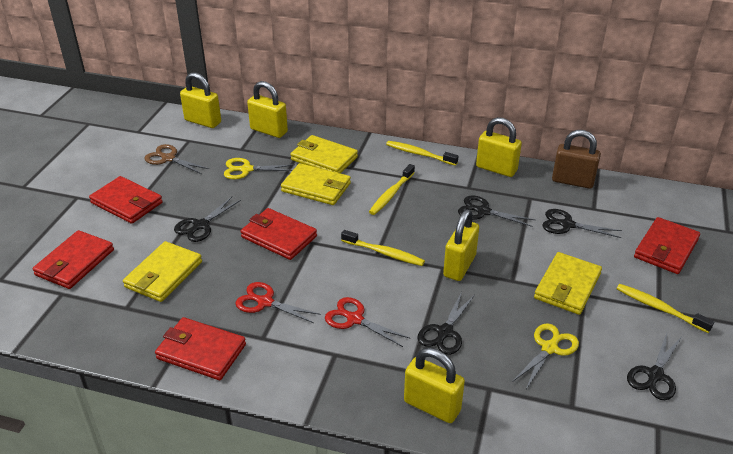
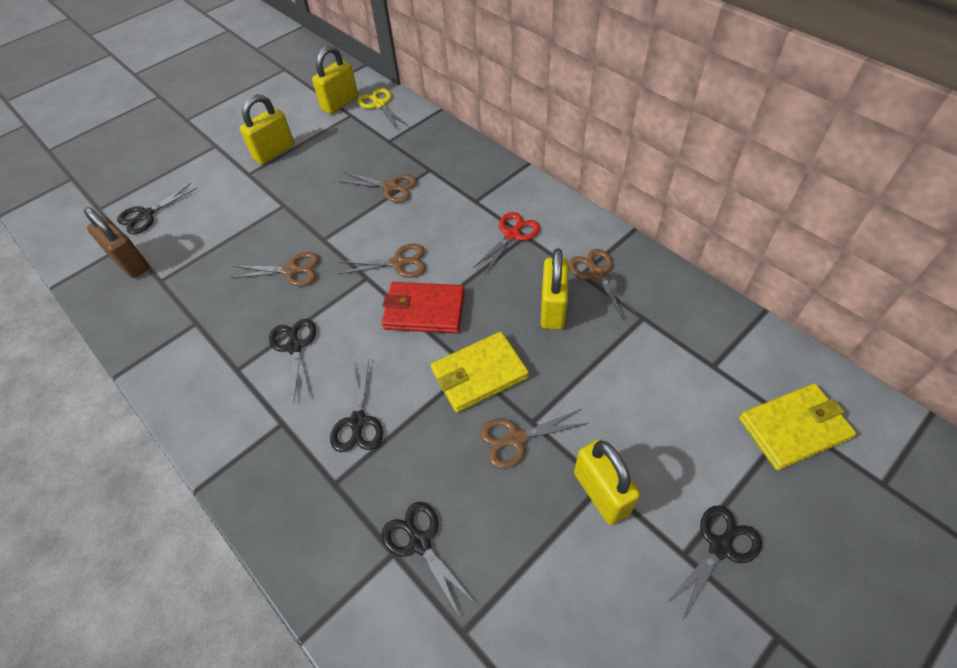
brown scissors: 1 -> 5
red scissors: 2 -> 1
red wallet: 5 -> 1
yellow padlock: 5 -> 4
yellow scissors: 2 -> 1
yellow toothbrush: 4 -> 0
yellow wallet: 4 -> 2

